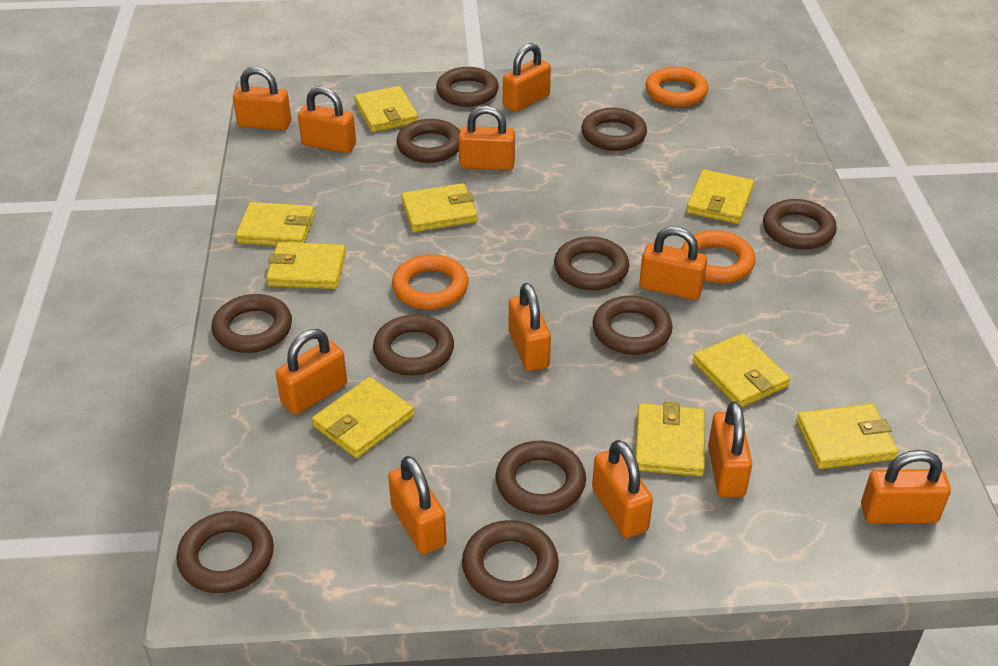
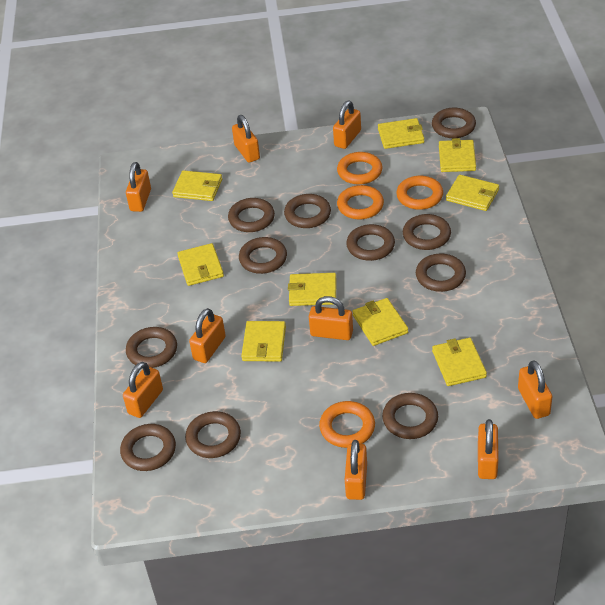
orange padlock: 11 -> 9
orange ring: 3 -> 4

